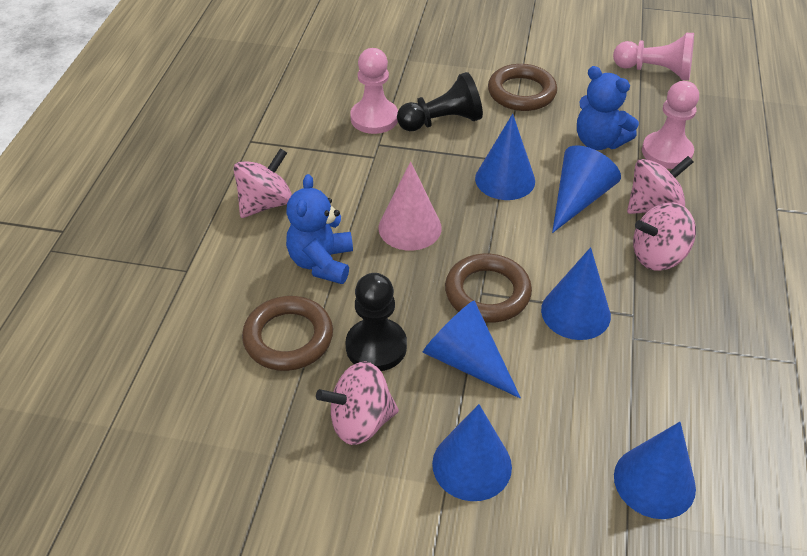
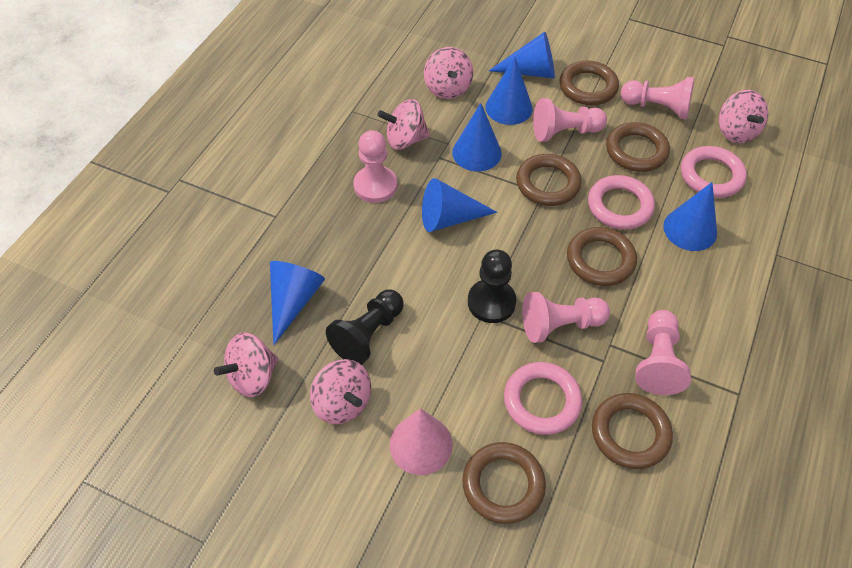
blue teddy bear: 2 -> 0
brown ring: 3 -> 6
pink pawn: 3 -> 5
pink ring: 0 -> 3
pink spinning top: 4 -> 5

